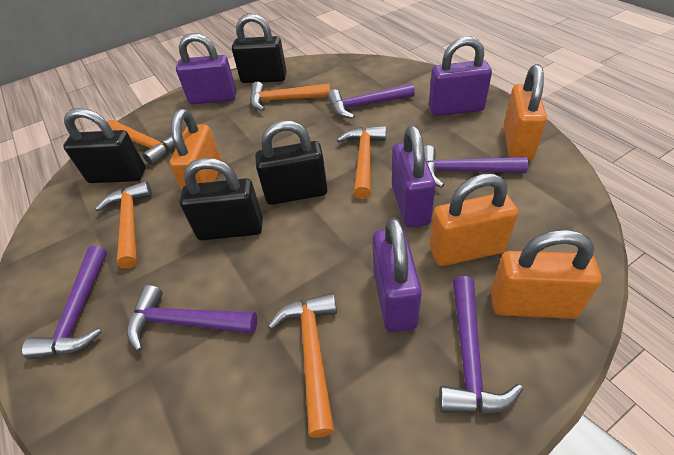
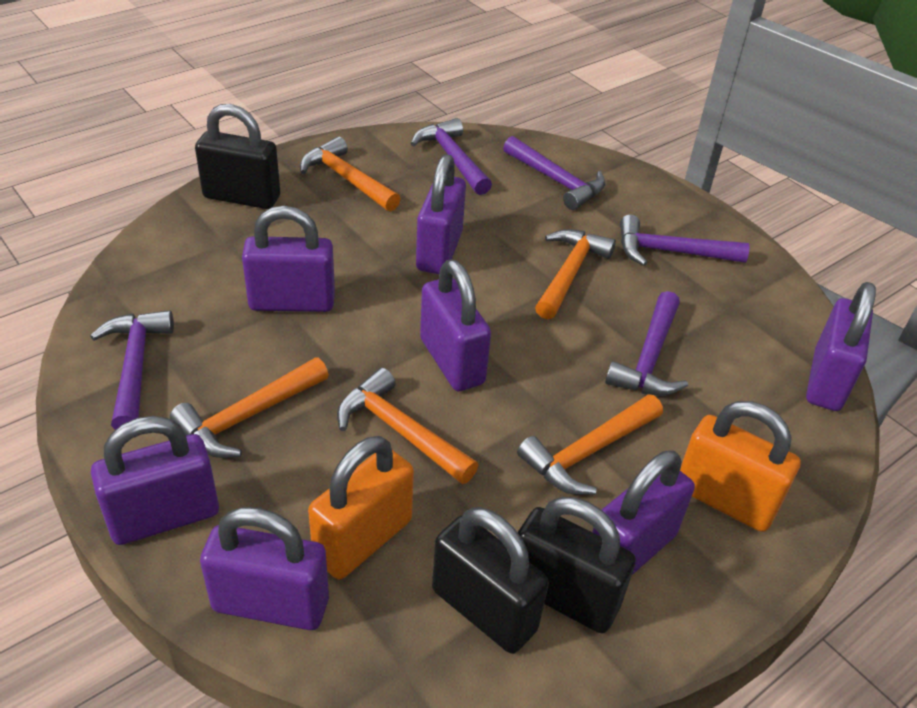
black padlock: 4 -> 3
orange padlock: 4 -> 2
purple padlock: 4 -> 7

